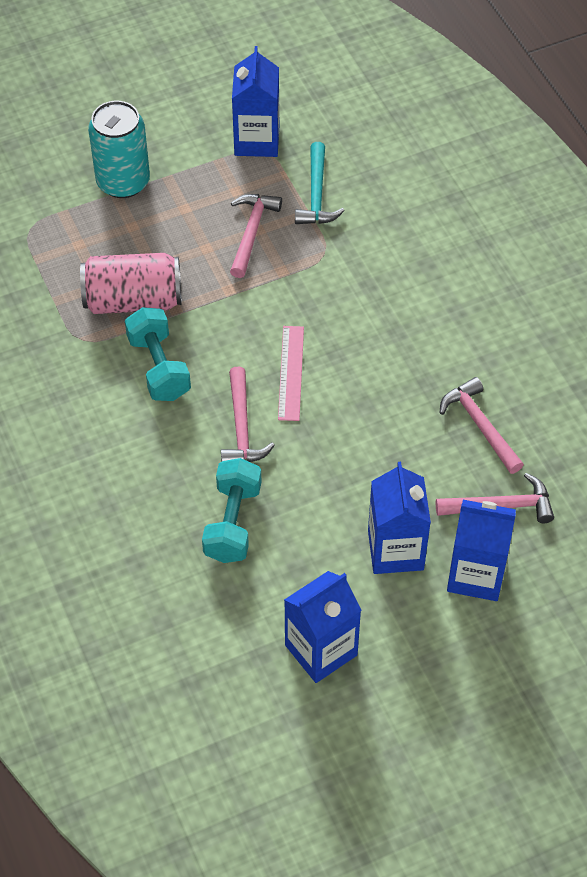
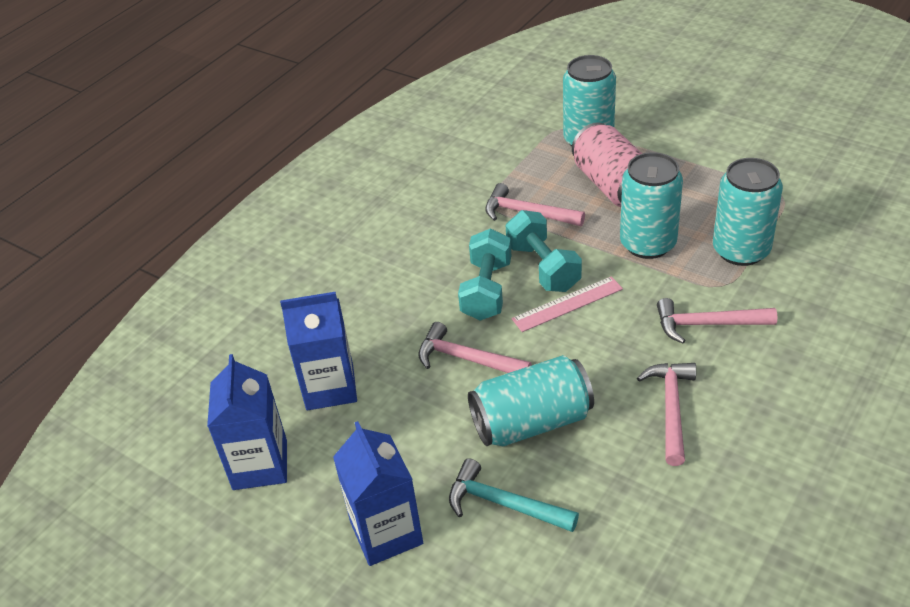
blue carton: 4 -> 3
turquoise can: 1 -> 4

